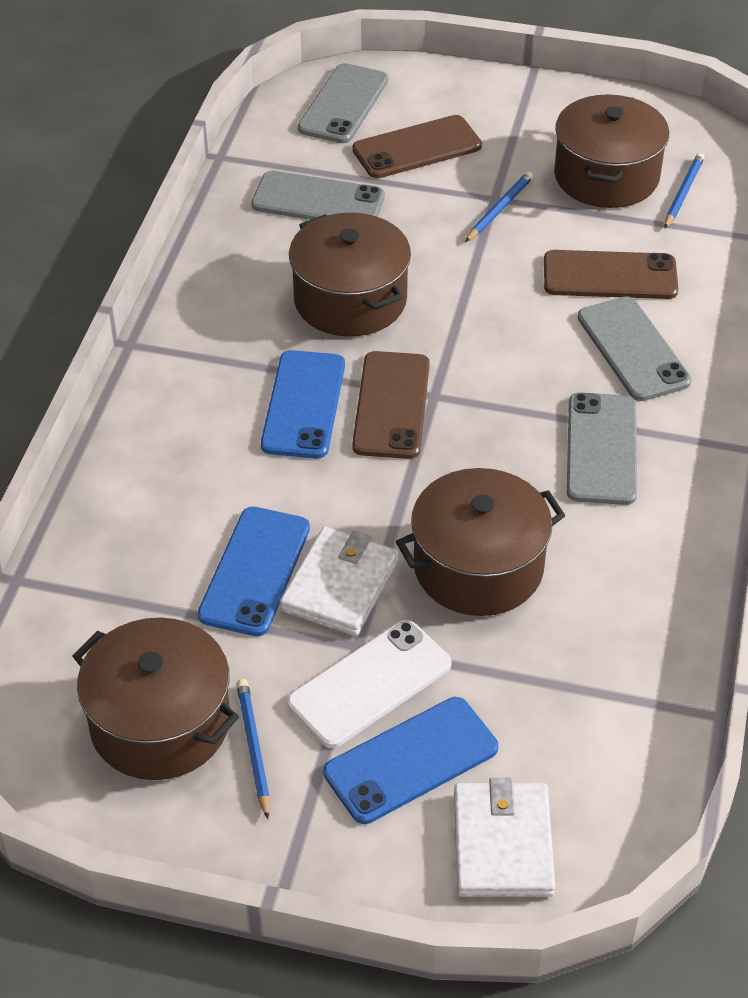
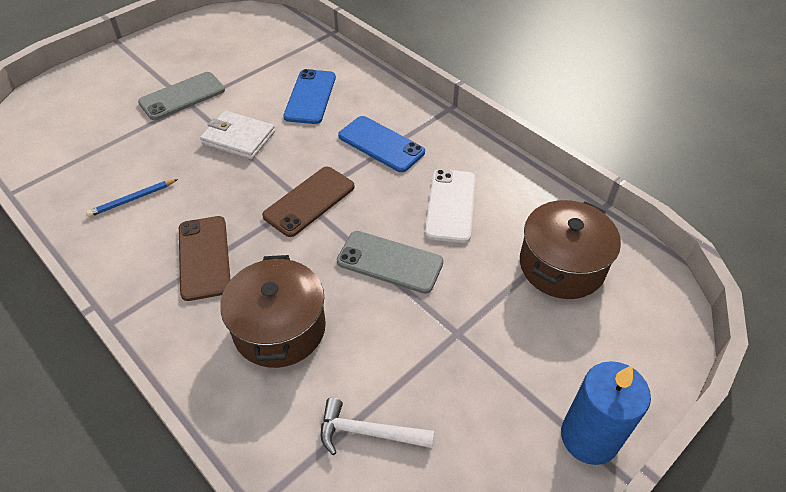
blue candle: 0 -> 1
blue pencil: 3 -> 1
blue phone: 3 -> 2
brown phone: 3 -> 2
brown pot: 4 -> 2
grey phone: 4 -> 2
white hammer: 0 -> 1
white wallet: 2 -> 1

